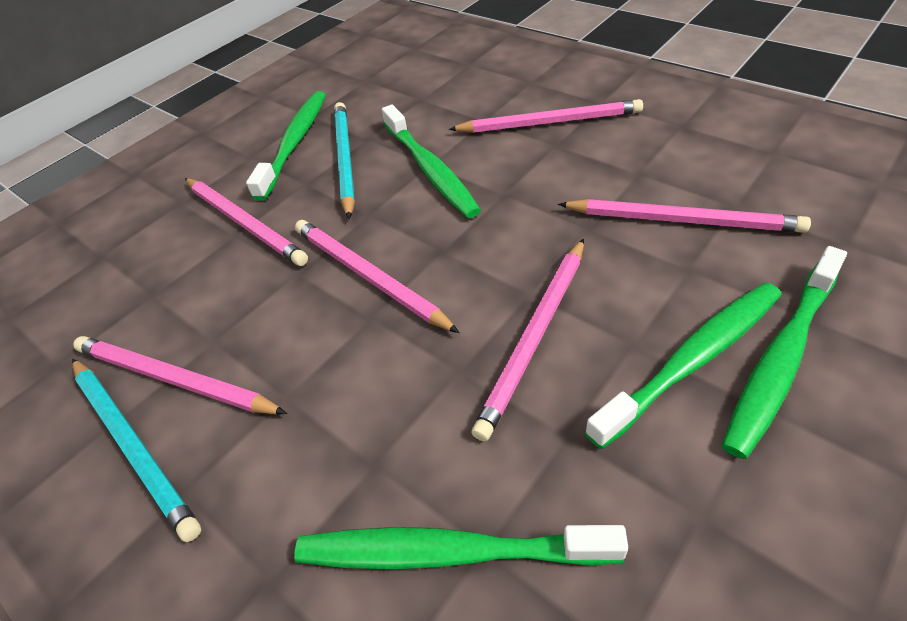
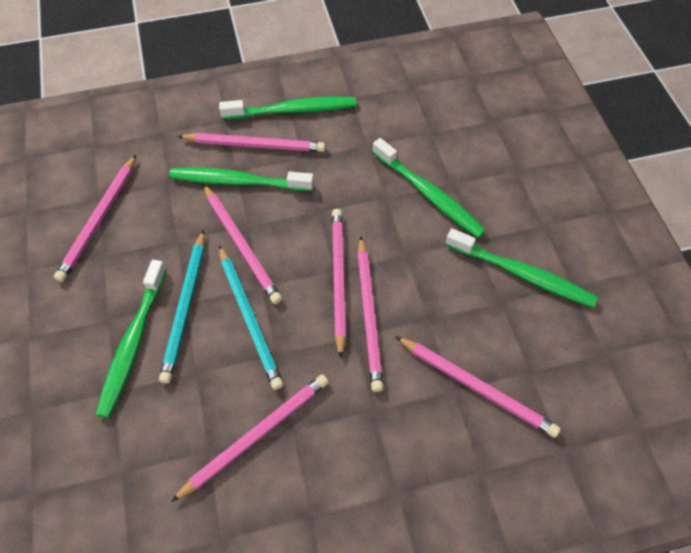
pink pencil: 6 -> 7

